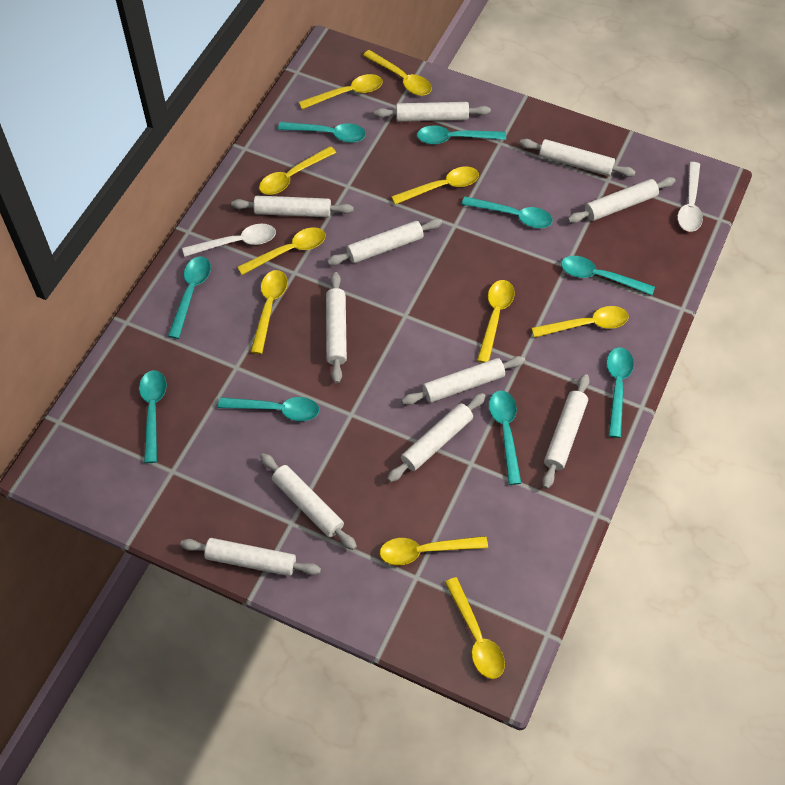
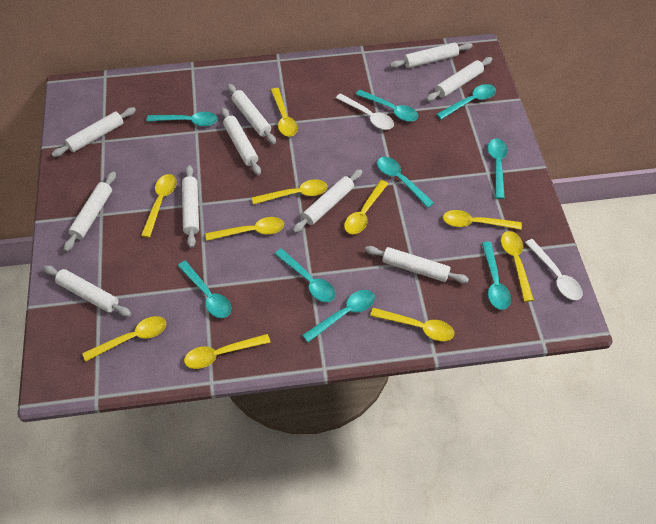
white rolling pin: 11 -> 10

